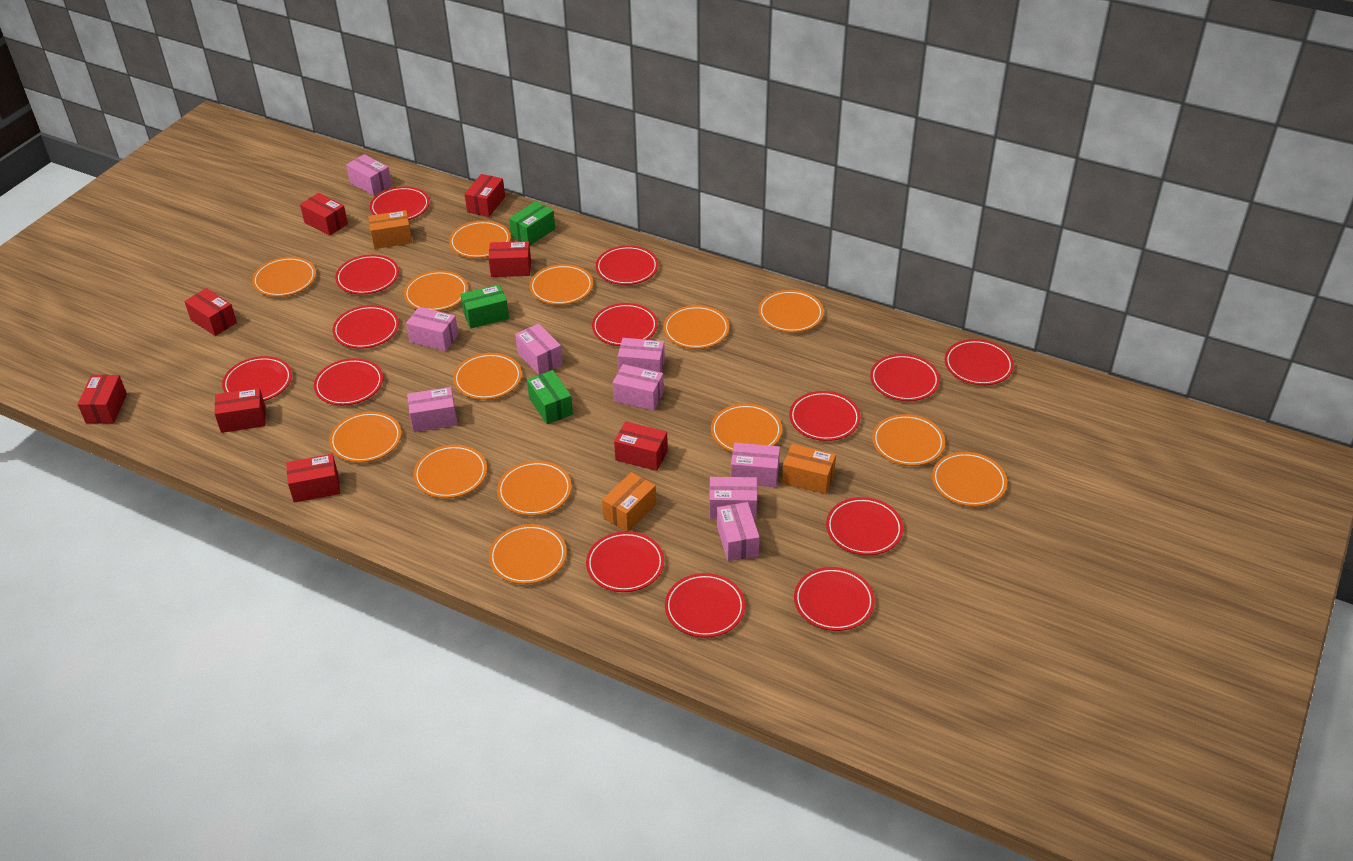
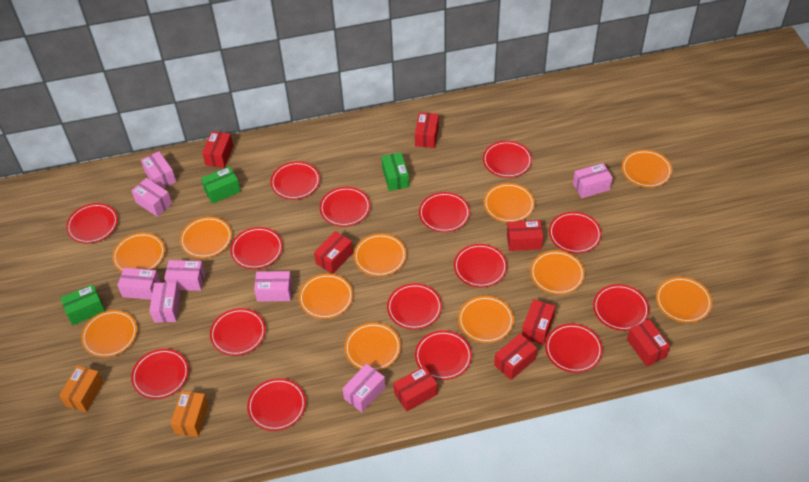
orange box: 3 -> 2
orange plate: 14 -> 11
pink box: 9 -> 8
red plate: 14 -> 15

